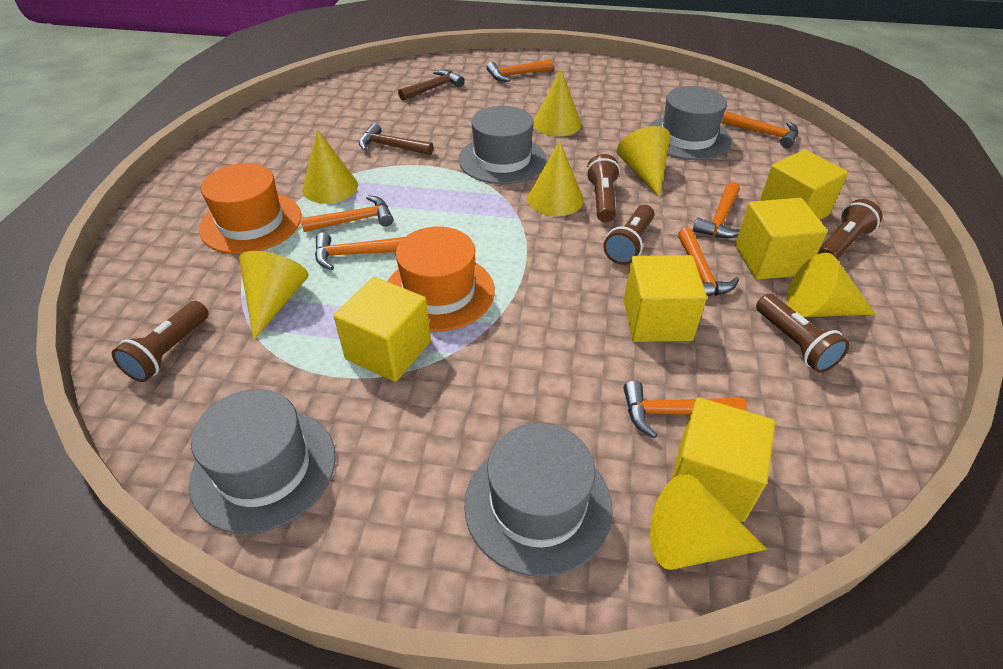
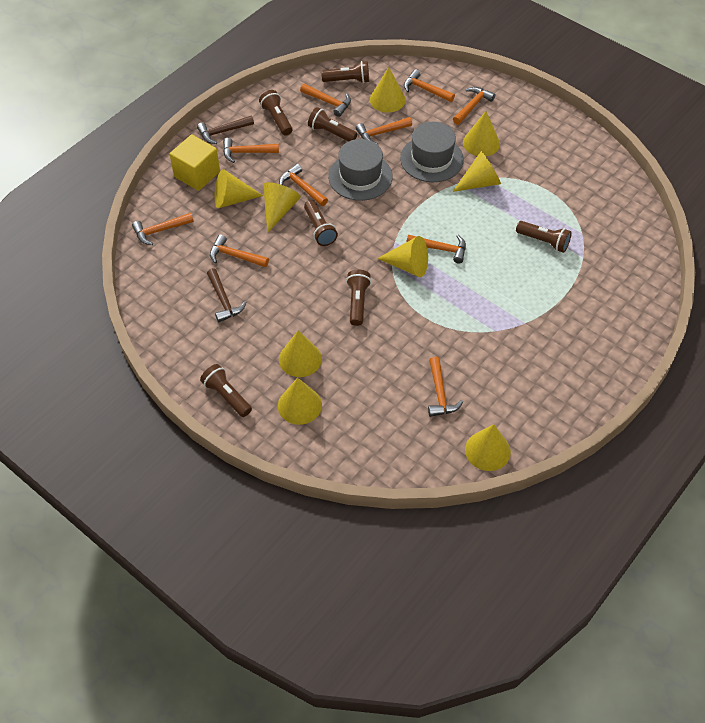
brown flashlight: 5 -> 7
grey hat: 4 -> 2
orange hammer: 7 -> 10
orange hat: 2 -> 0
yellow cone: 7 -> 9
yellow cube: 5 -> 1

